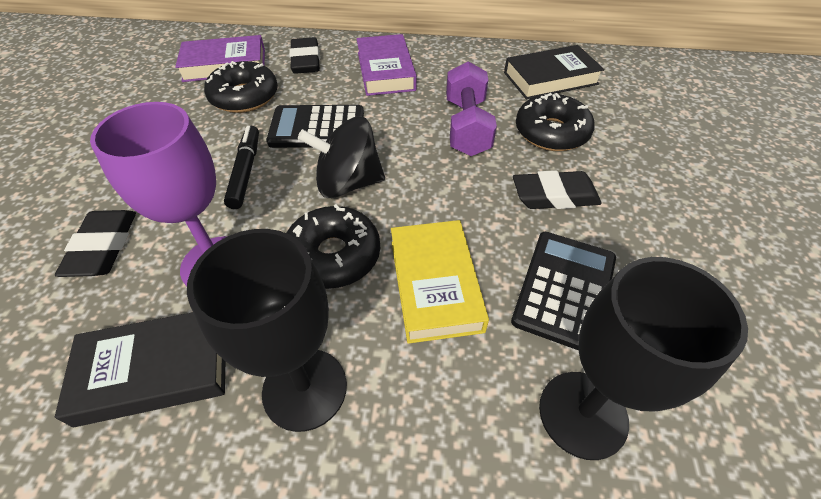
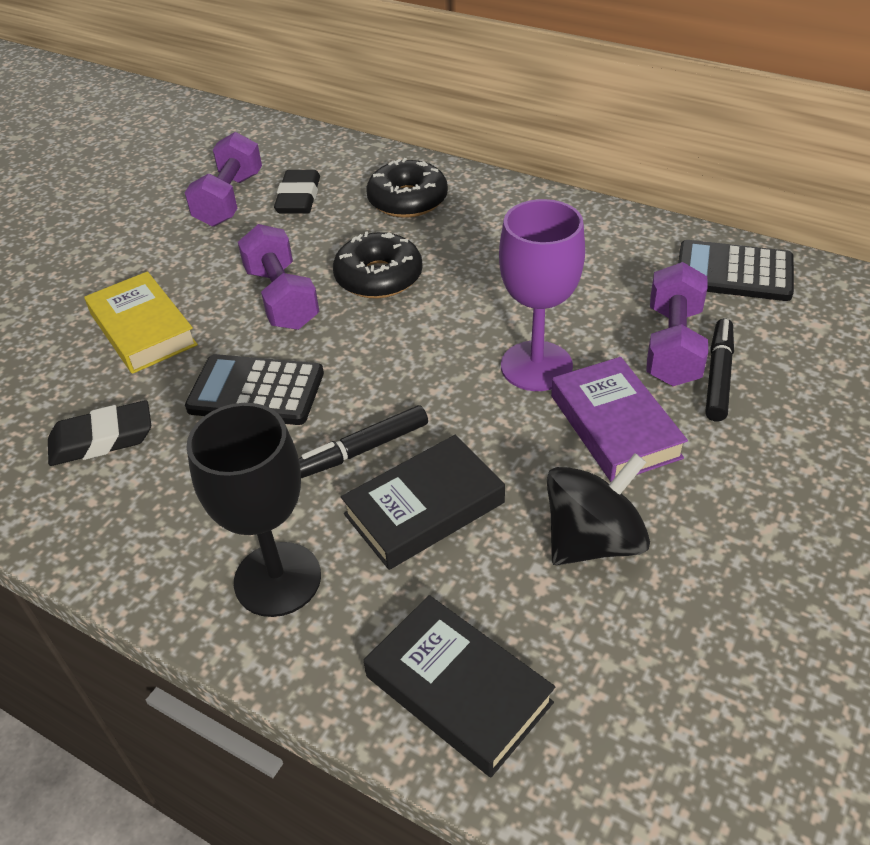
black donut: 3 -> 2
black eraser: 3 -> 2
black goblet: 2 -> 1
black marker: 1 -> 2
purple book: 2 -> 1
purple dumbbell: 1 -> 3

